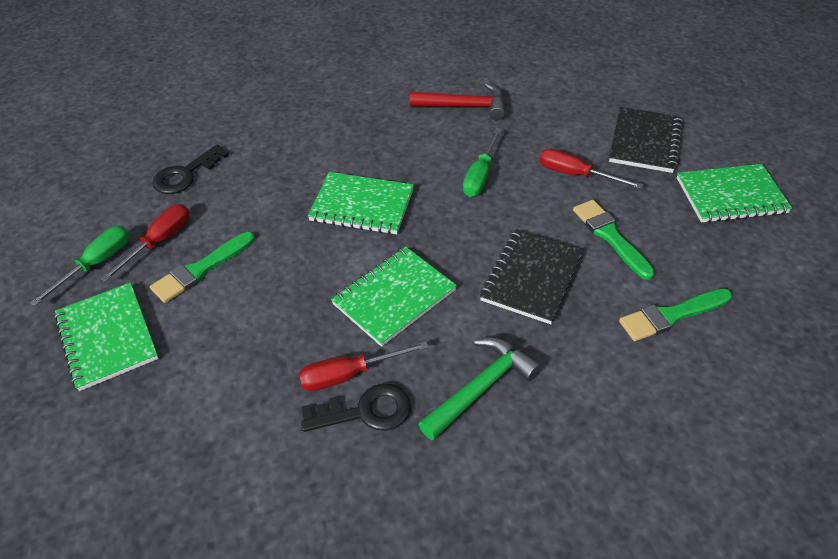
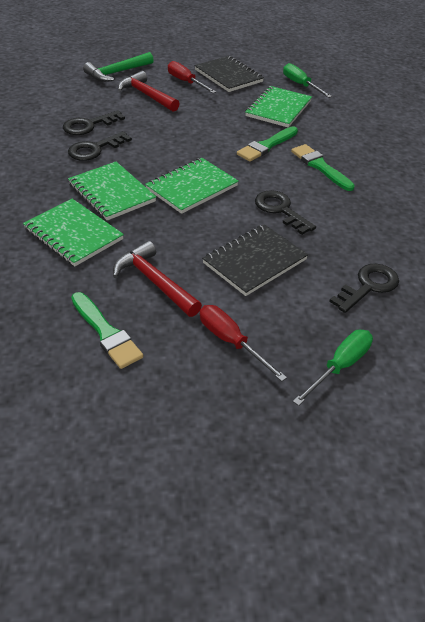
black key: 2 -> 4
red hammer: 1 -> 2
red screwdriver: 3 -> 2

